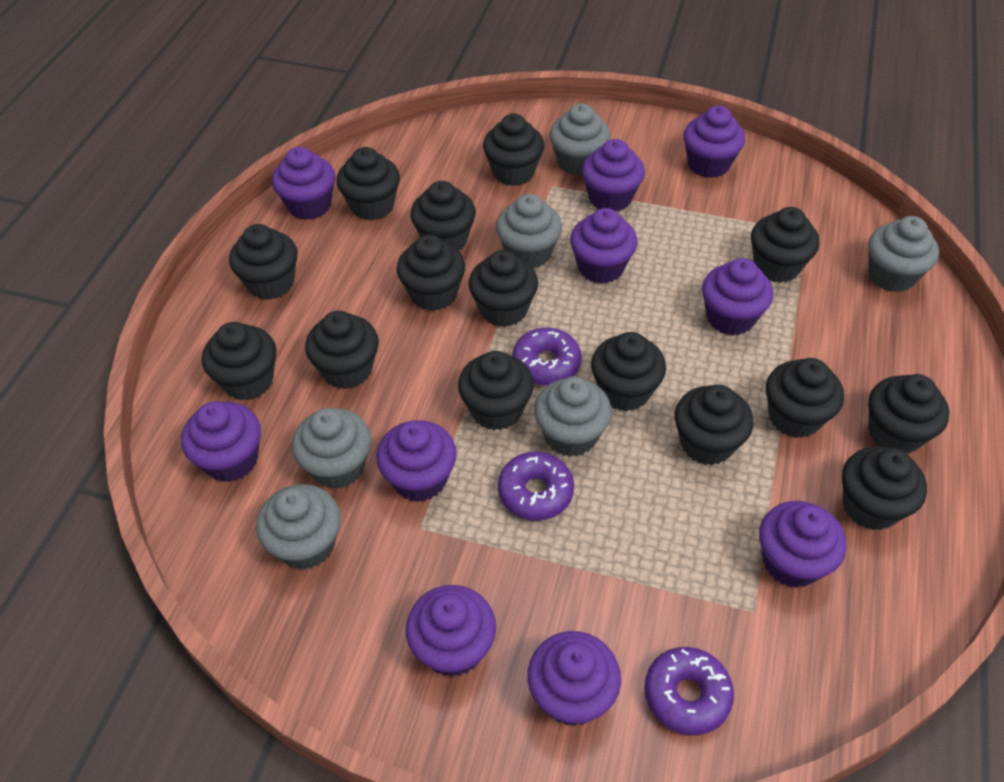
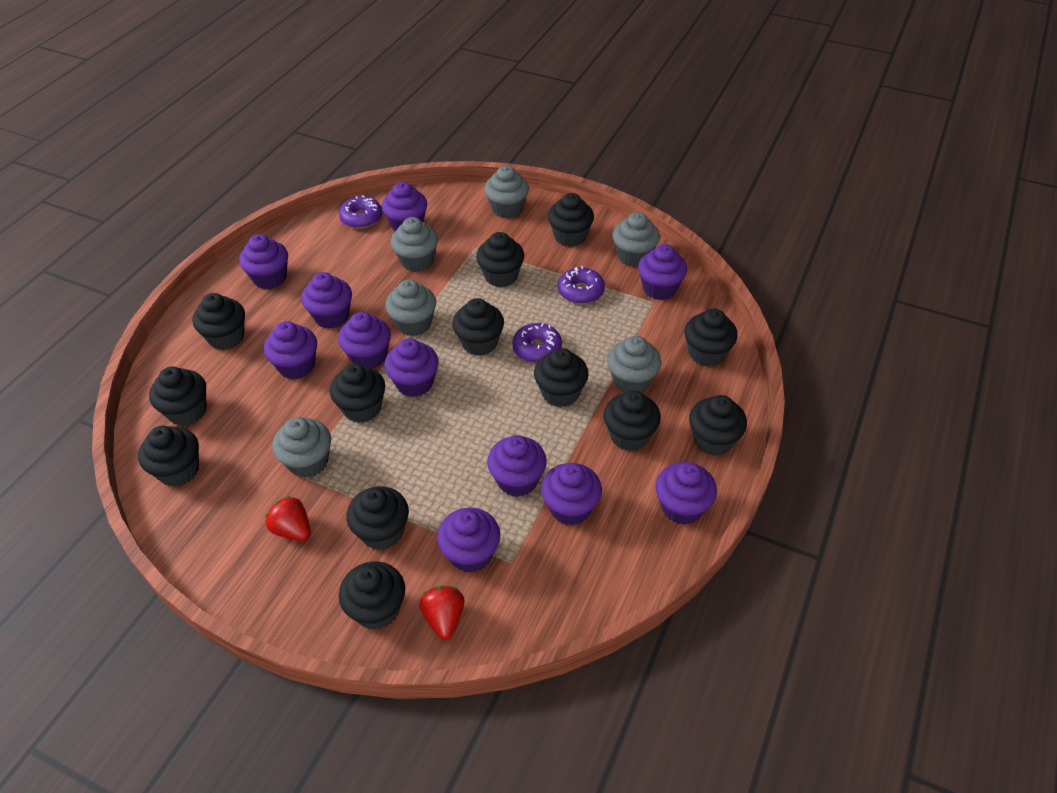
black cupcake: 15 -> 13
purple cupcake: 10 -> 11
red strawberry: 0 -> 2

